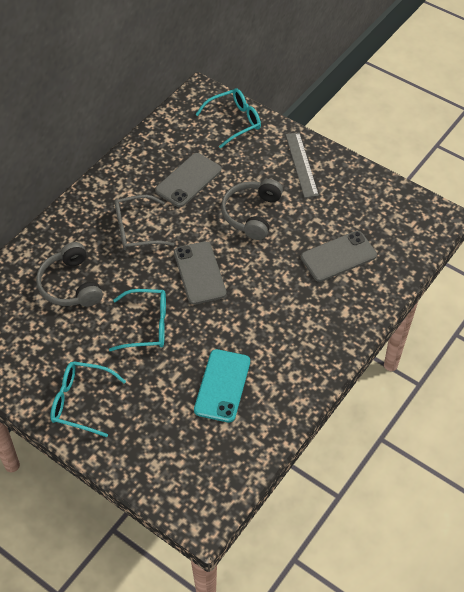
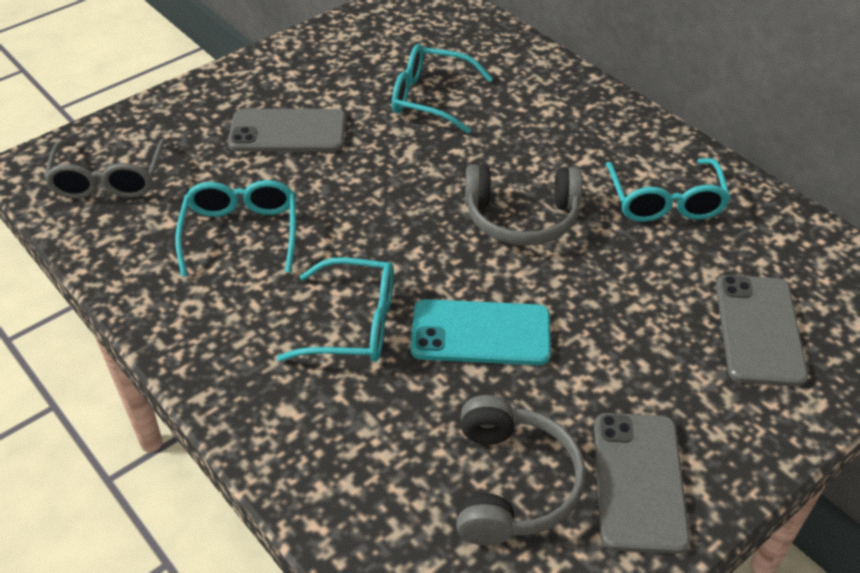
grey ruler: 1 -> 0
turquoise glasses: 3 -> 4

